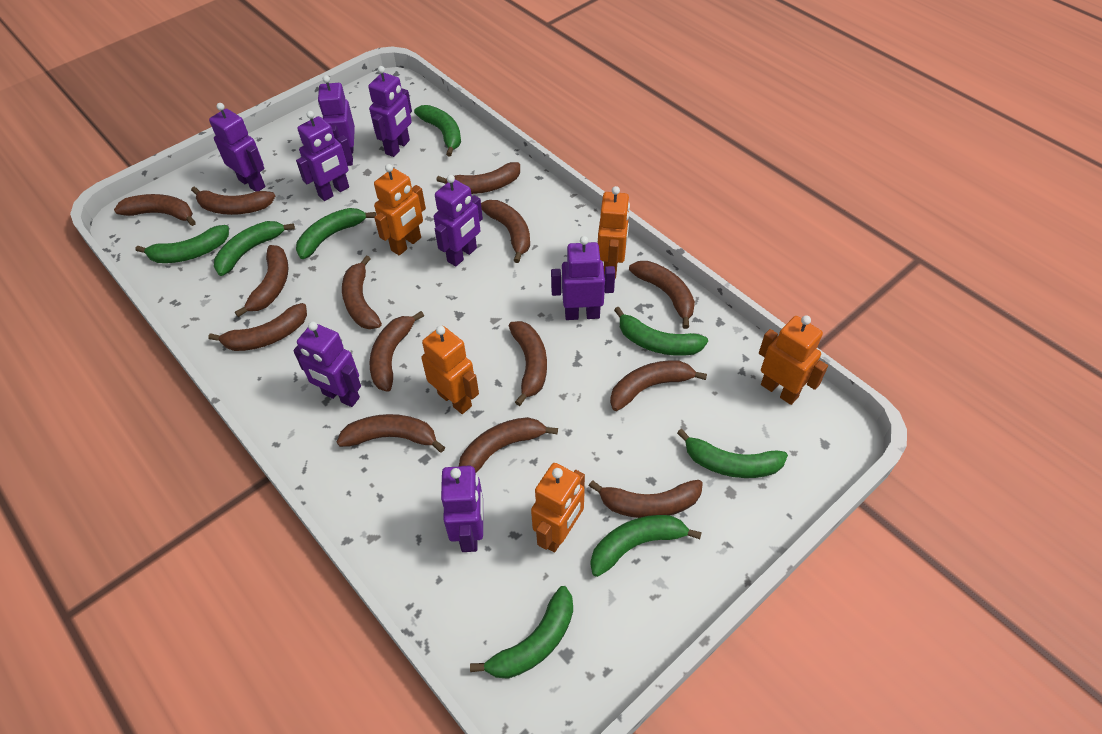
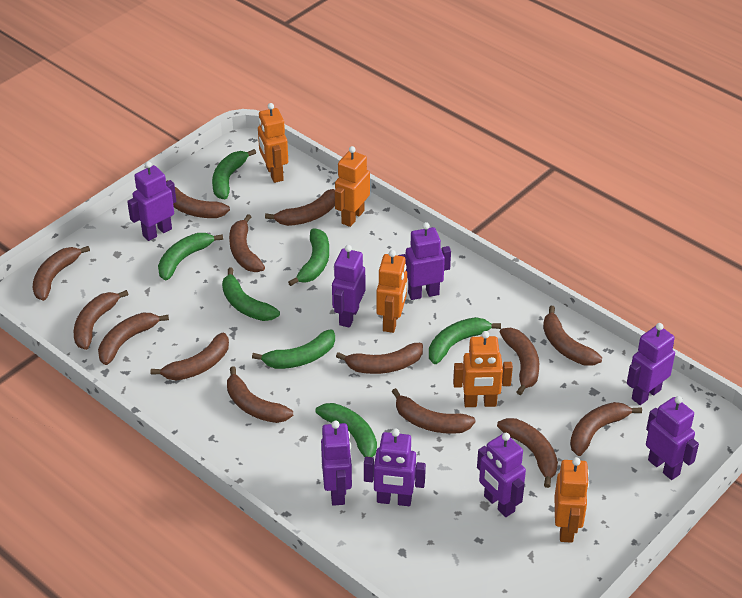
green banana: 8 -> 7

